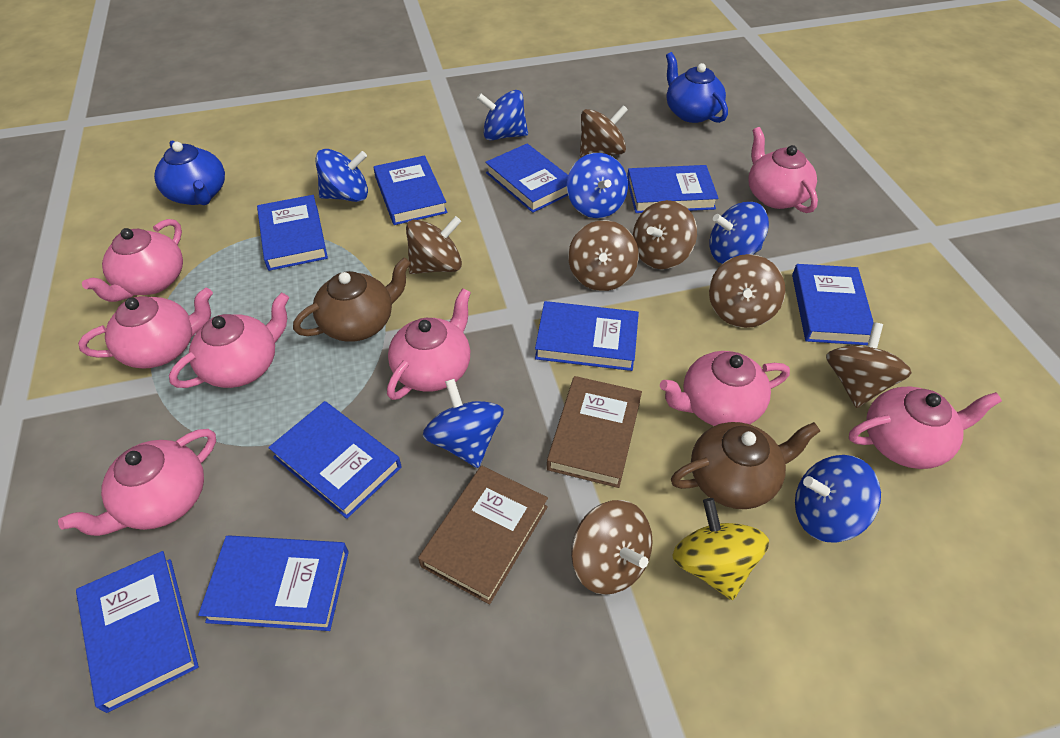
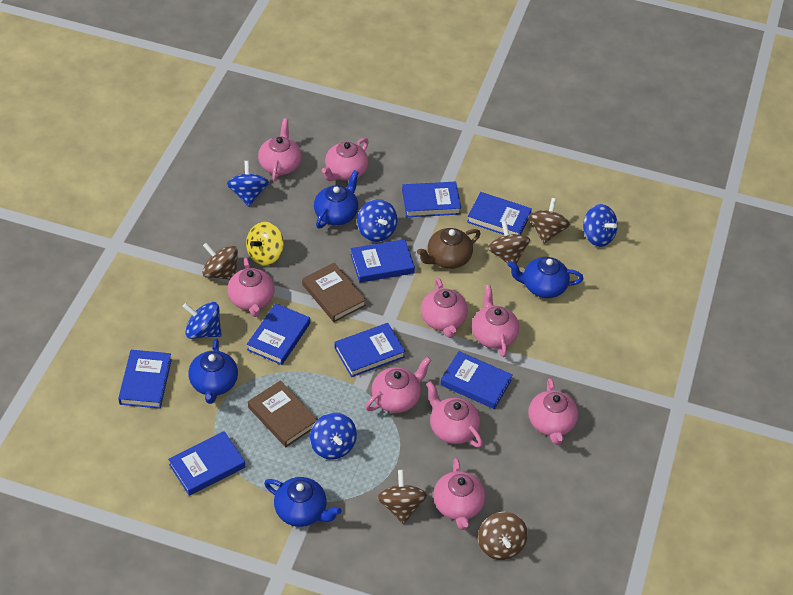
blue book: 9 -> 8
blue spinning top: 6 -> 5
blue teapot: 2 -> 4
brown spinning top: 7 -> 5
brown teapot: 2 -> 1
pink teapot: 8 -> 9

